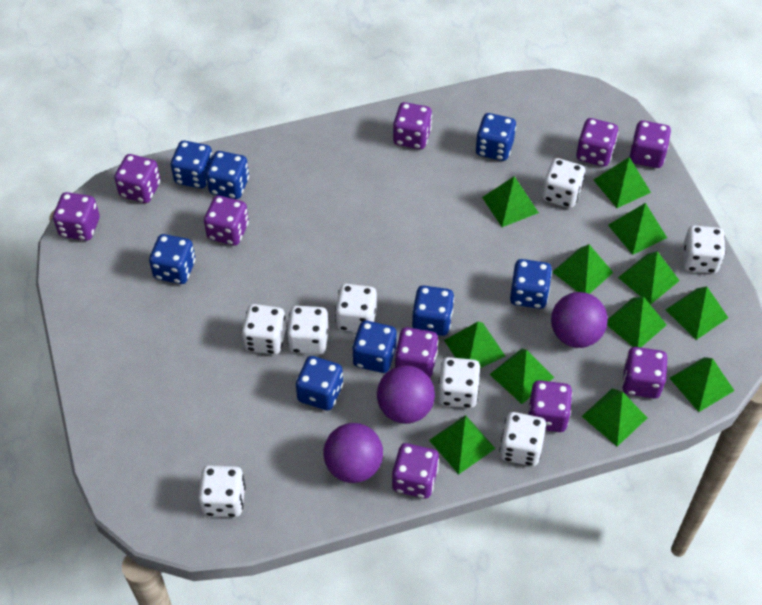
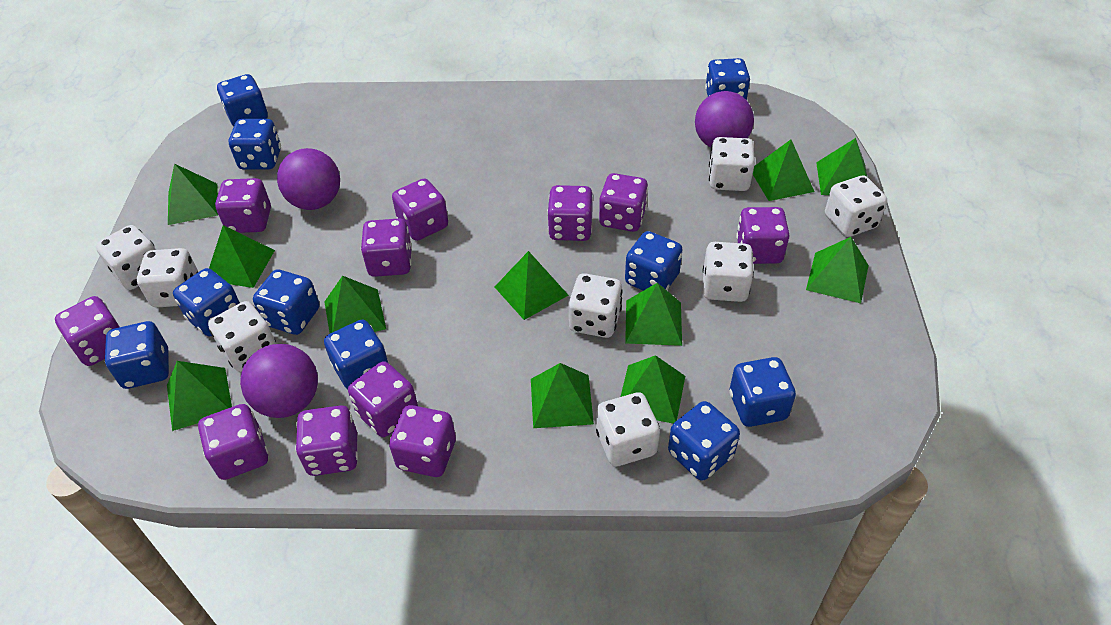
blue dice: 8 -> 10
green pyramid: 12 -> 11
purple dice: 10 -> 11

